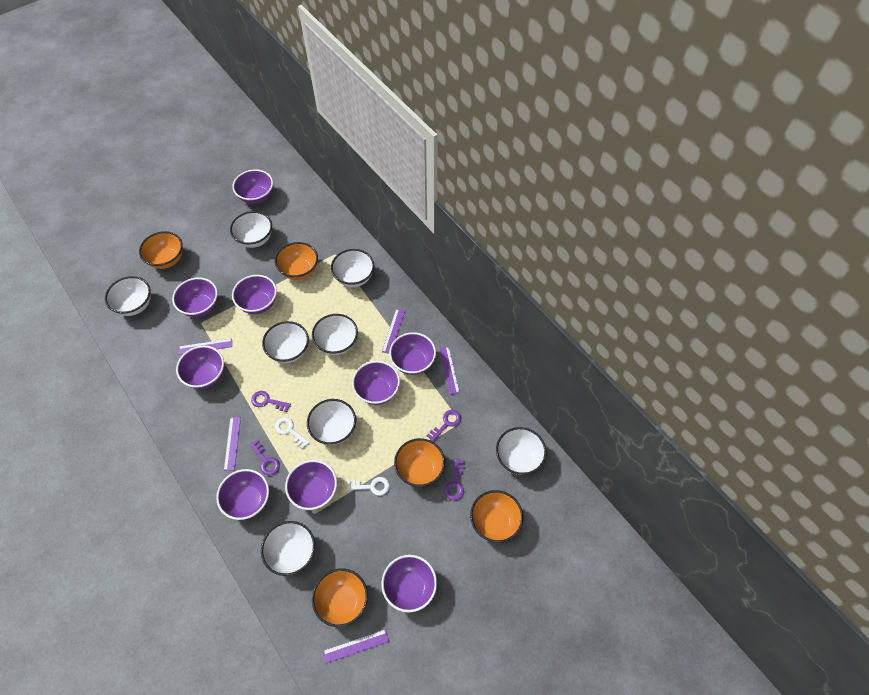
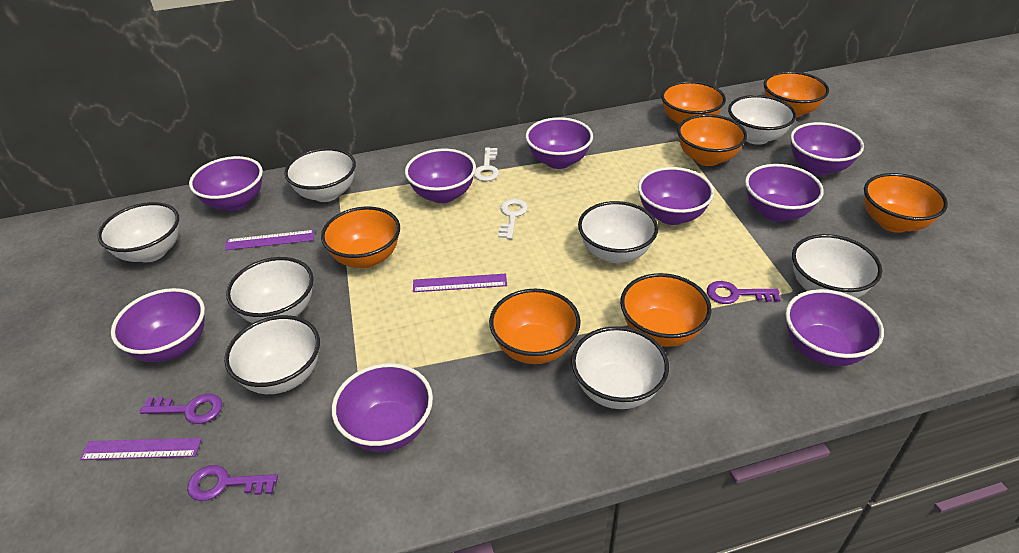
orange bowl: 5 -> 7
purple key: 4 -> 3
purple ruler: 5 -> 3

